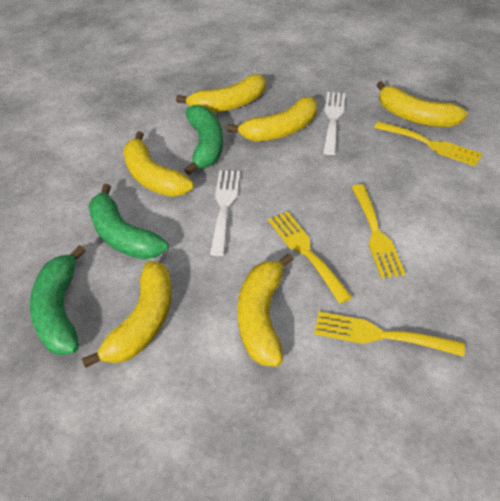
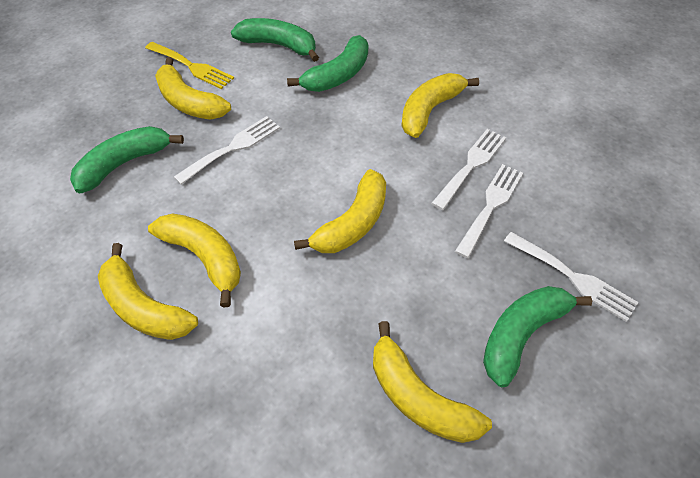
green banana: 3 -> 4
white fork: 2 -> 4
yellow fork: 4 -> 1

